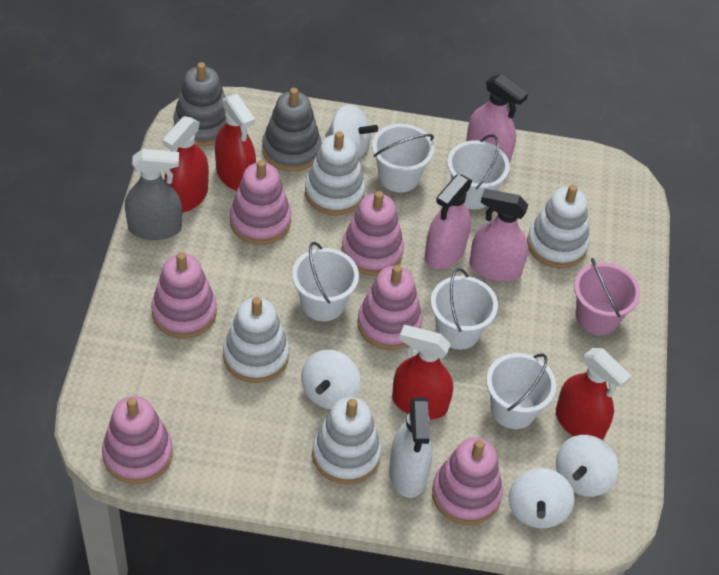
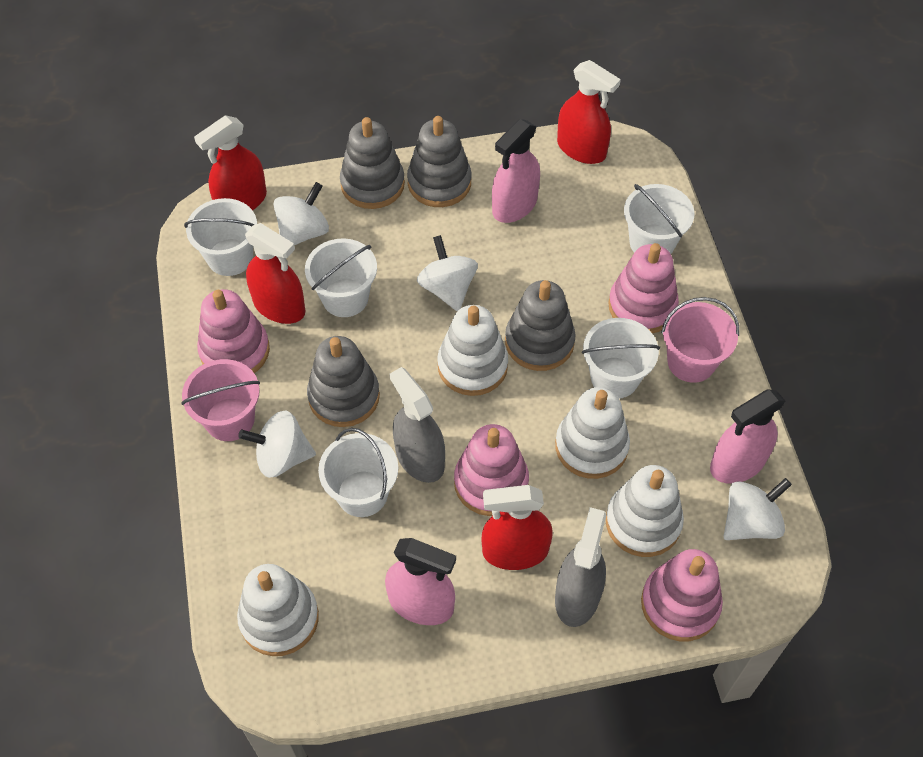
grey spray bottle: 1 -> 2
grey stacking toy: 2 -> 4
pink bucket: 1 -> 2
pink stacking toy: 6 -> 4
white spray bottle: 1 -> 0

